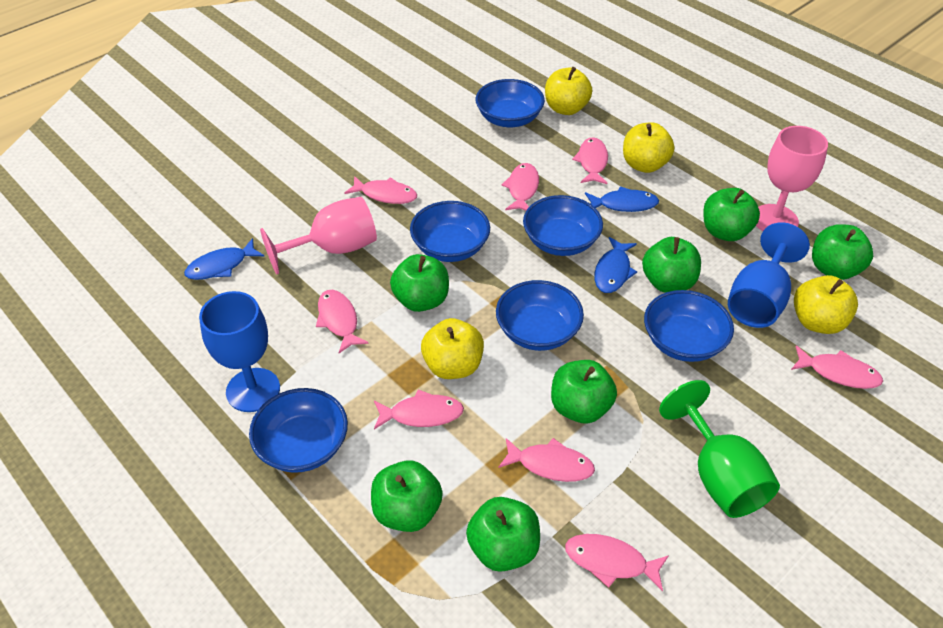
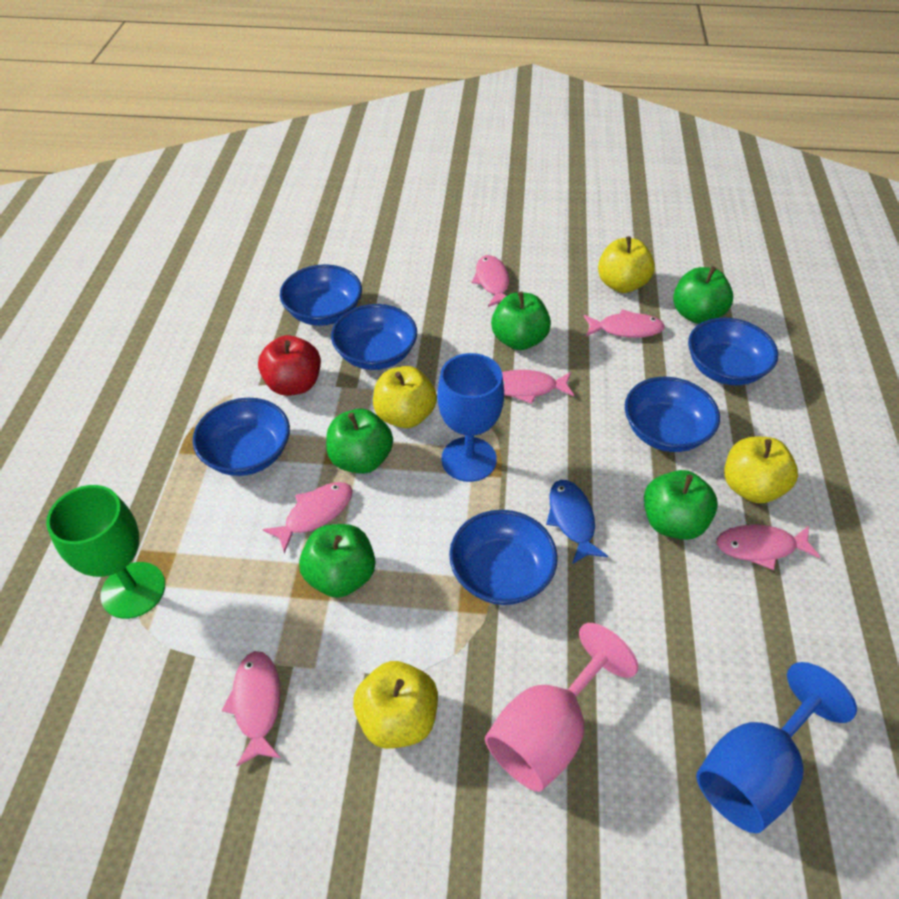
blue fish: 3 -> 1
green apple: 7 -> 5
pink fish: 8 -> 6
pink goblet: 2 -> 1
red apple: 0 -> 1

